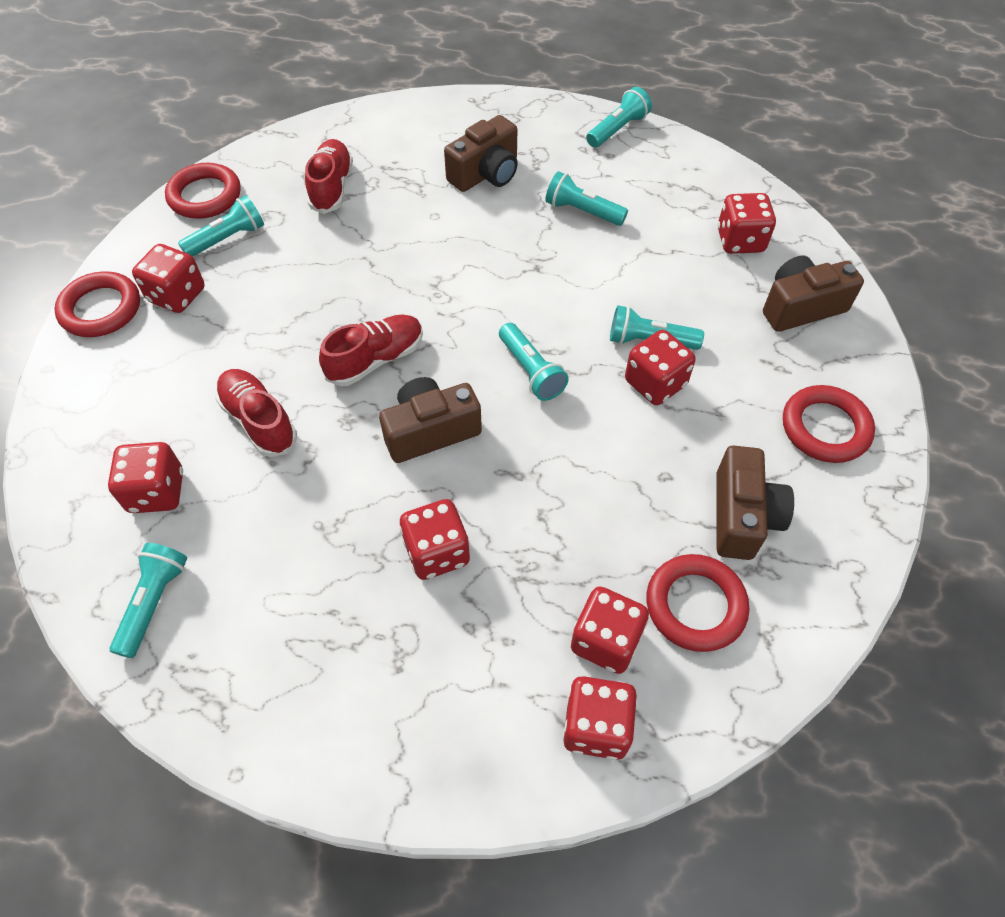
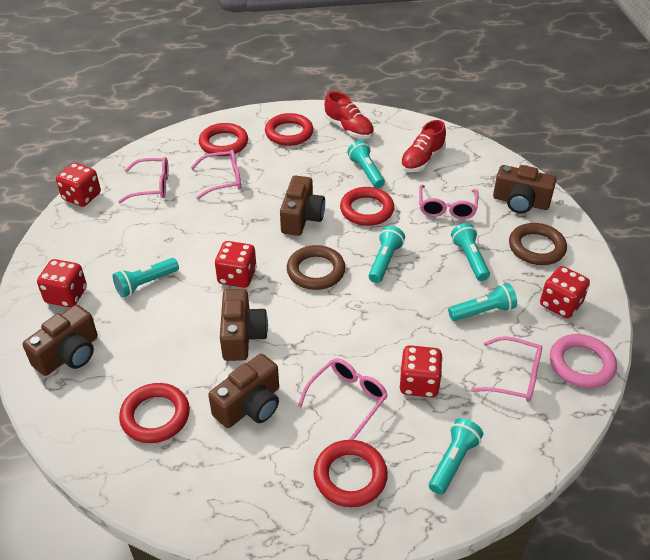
brown camera: 4 -> 5
brown ring: 0 -> 2
pink glasses: 0 -> 5
pink ring: 0 -> 1
red dice: 7 -> 5
red ring: 4 -> 5
red shoe: 3 -> 2

